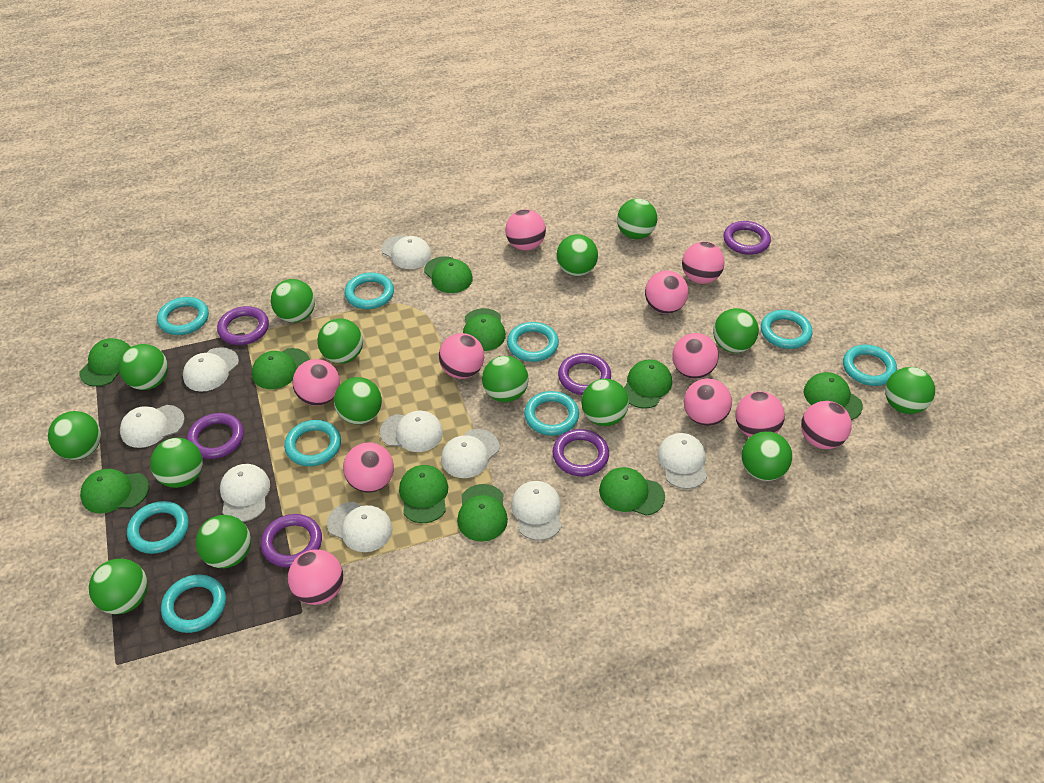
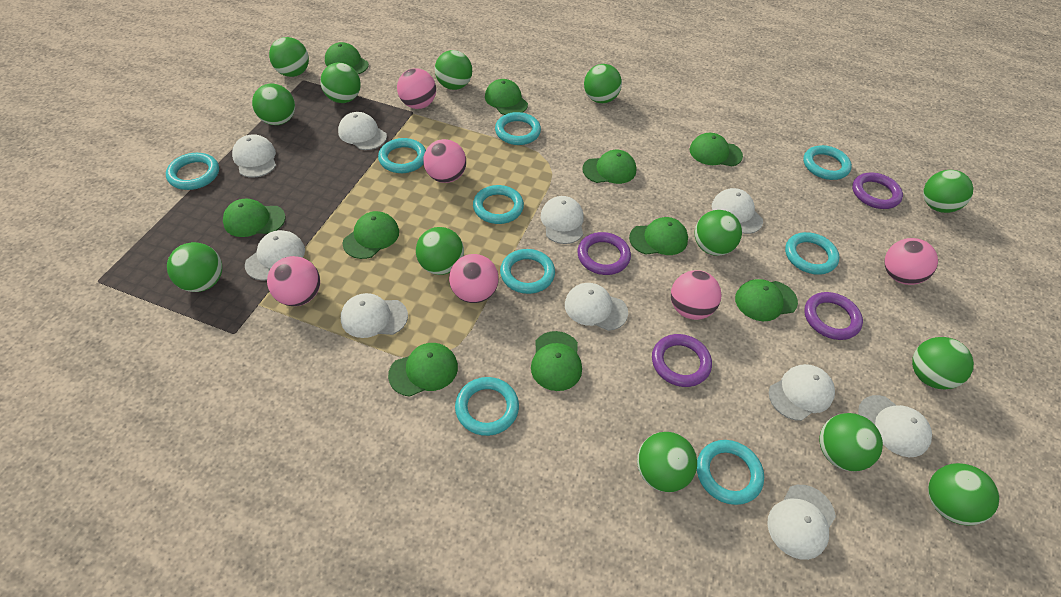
green ball: 15 -> 13
pink ball: 11 -> 6
purple ring: 6 -> 4
white cap: 9 -> 10

